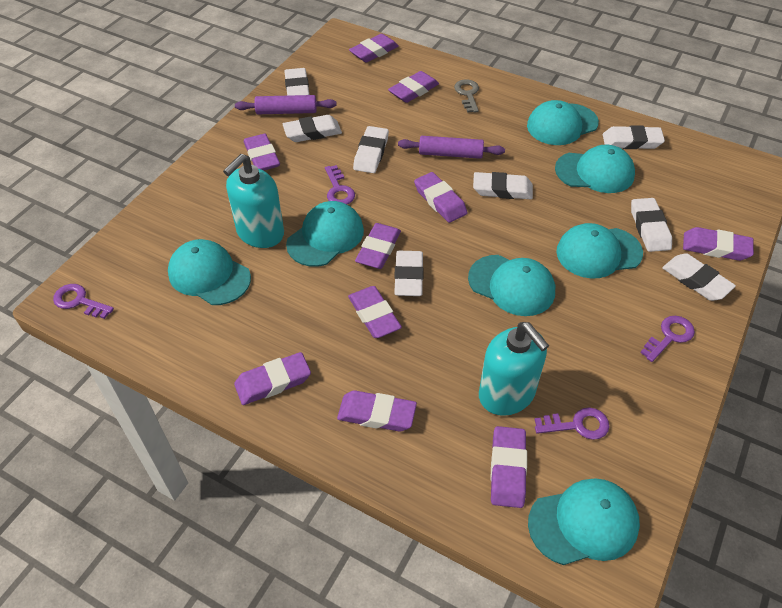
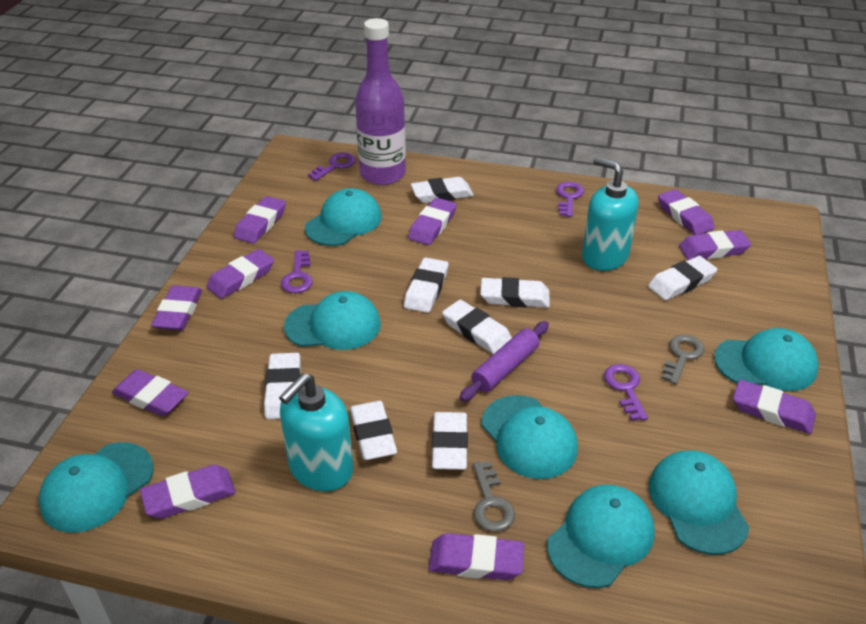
grey key: 1 -> 2
purple bottle: 0 -> 1
purple rolling pin: 2 -> 1

